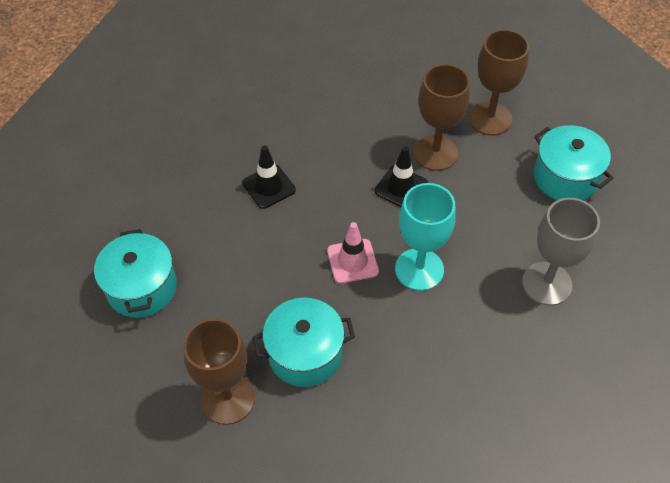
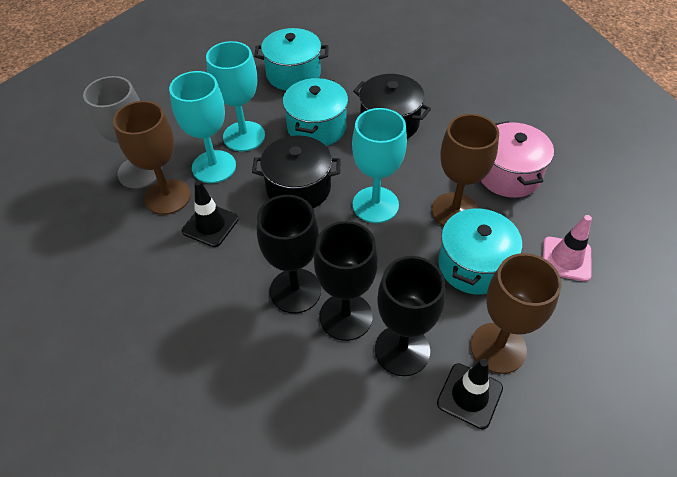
black goblet: 0 -> 3
black pot: 0 -> 2
pink pot: 0 -> 1
turquoise goblet: 1 -> 3

